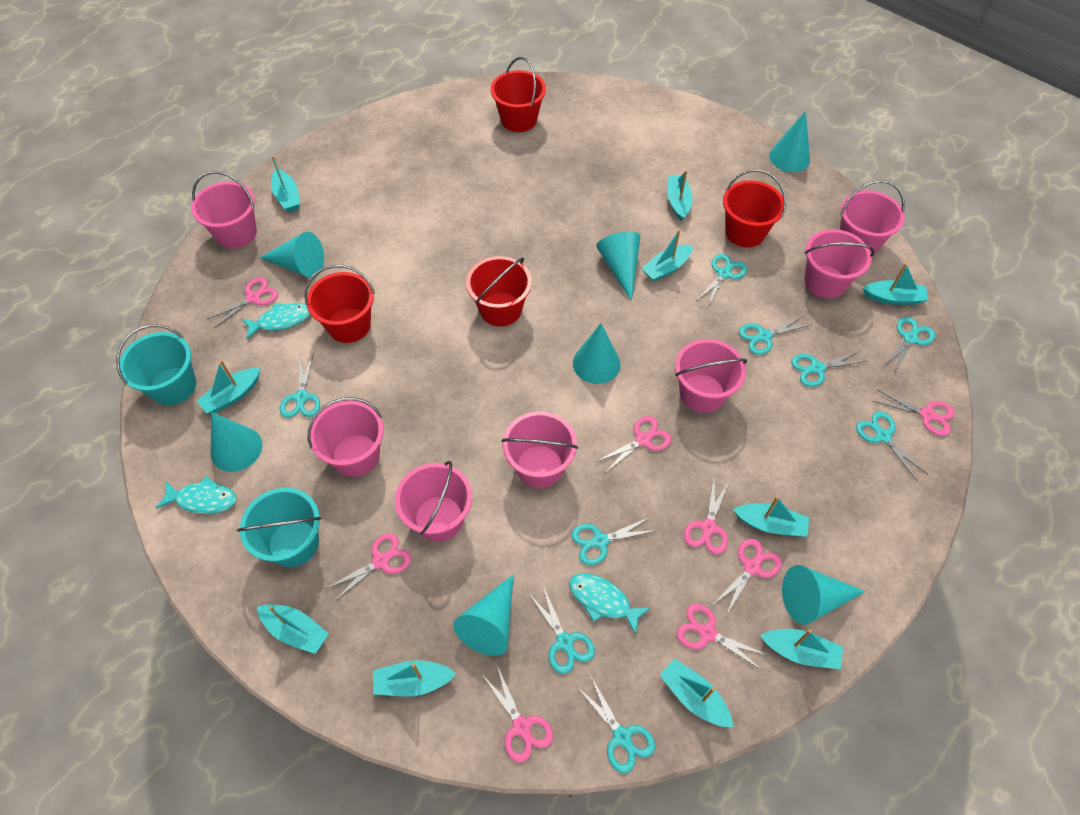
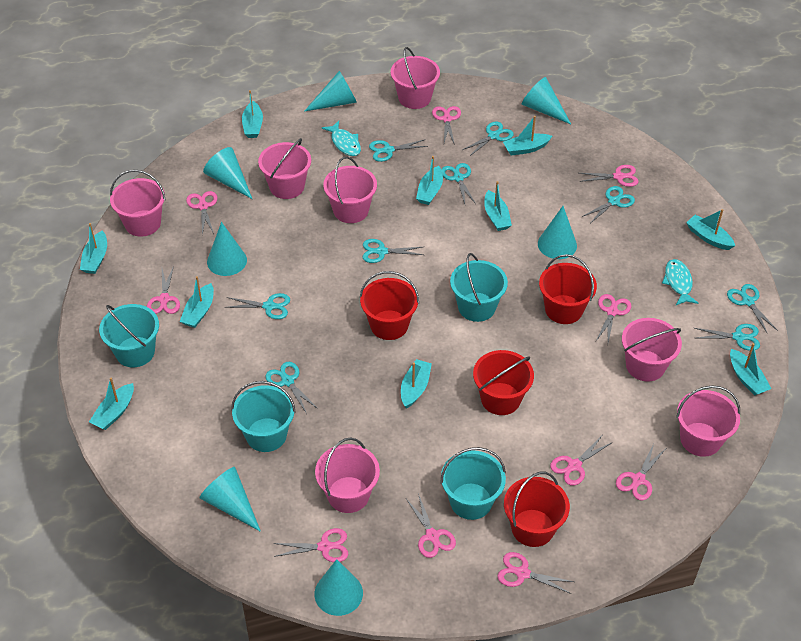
pink scissors: 8 -> 10
turquoise bucket: 2 -> 4
turquoise fish: 3 -> 2

